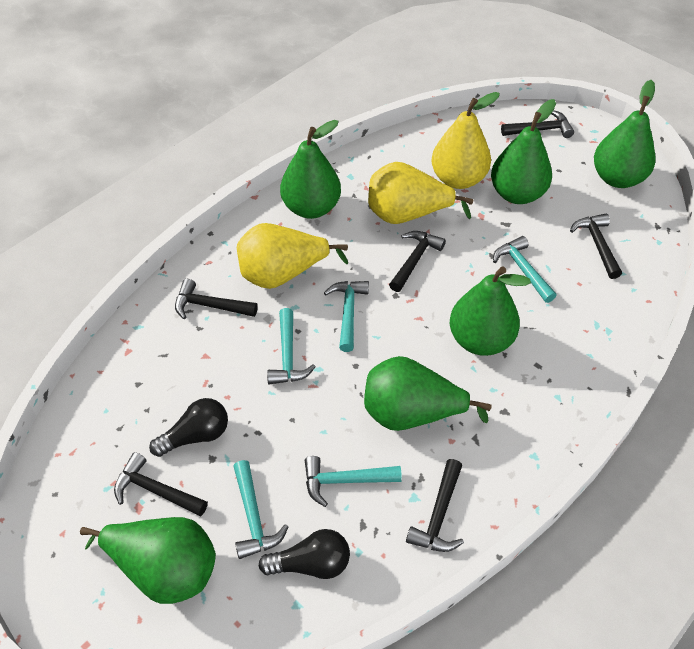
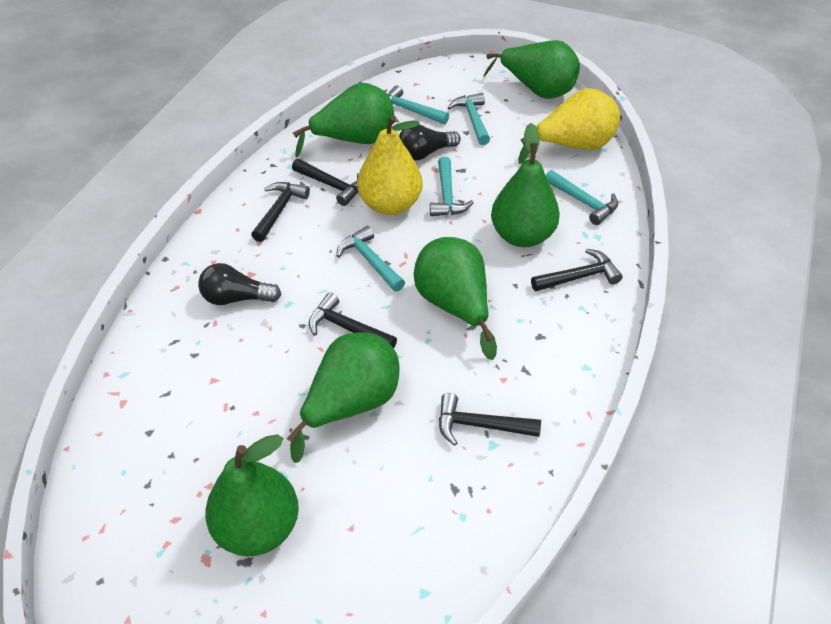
black hammer: 6 -> 5
yellow pear: 3 -> 2

